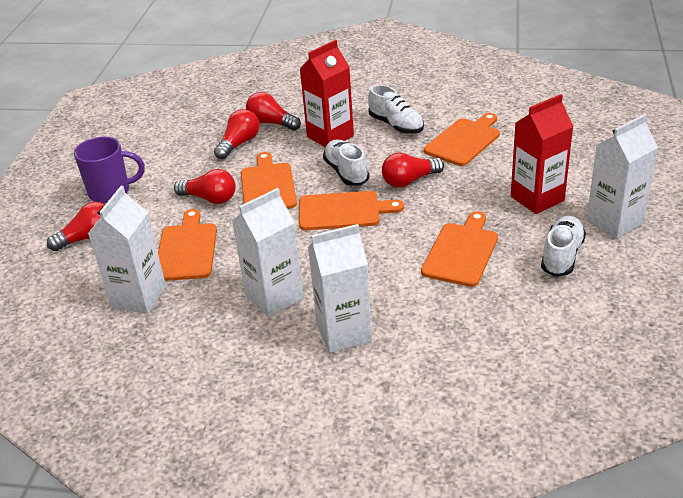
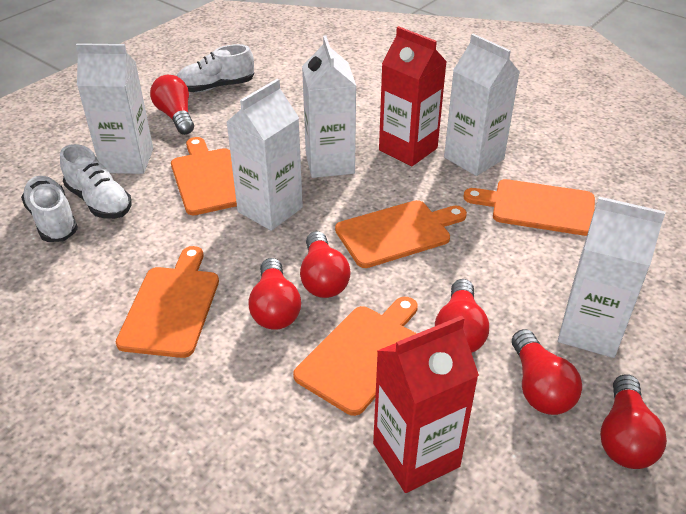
purple mug: 1 -> 0
red light bulb: 5 -> 6
white carton: 4 -> 5

